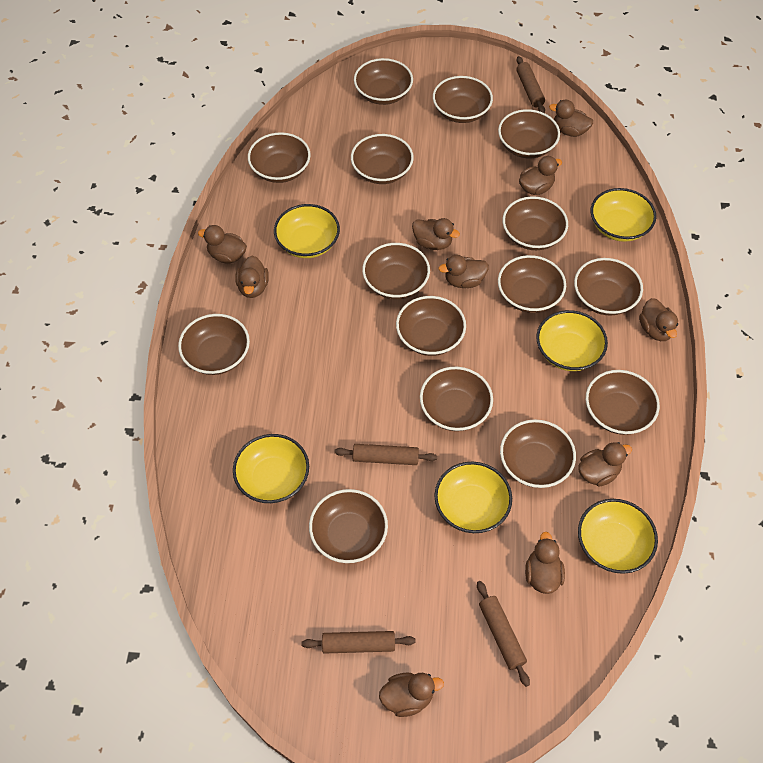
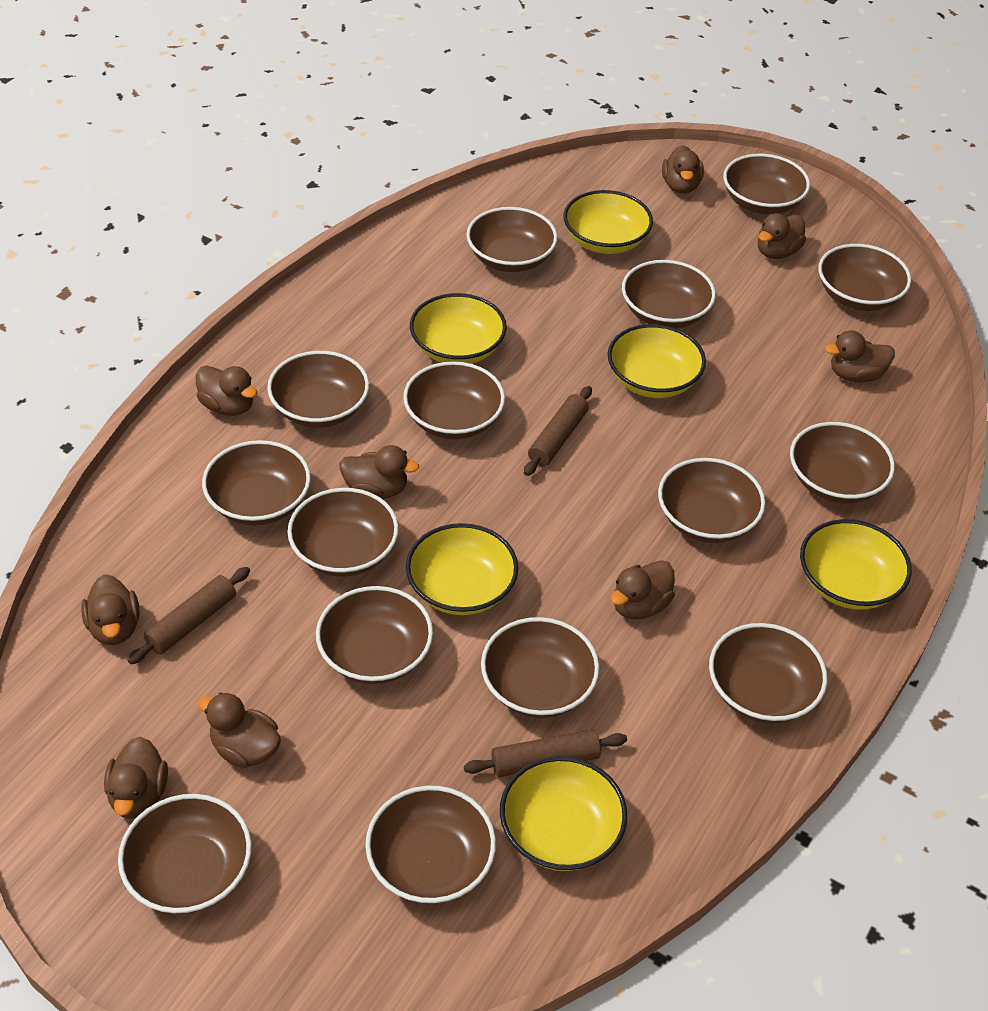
brown duck: 10 -> 9
brown rolling pin: 4 -> 3

